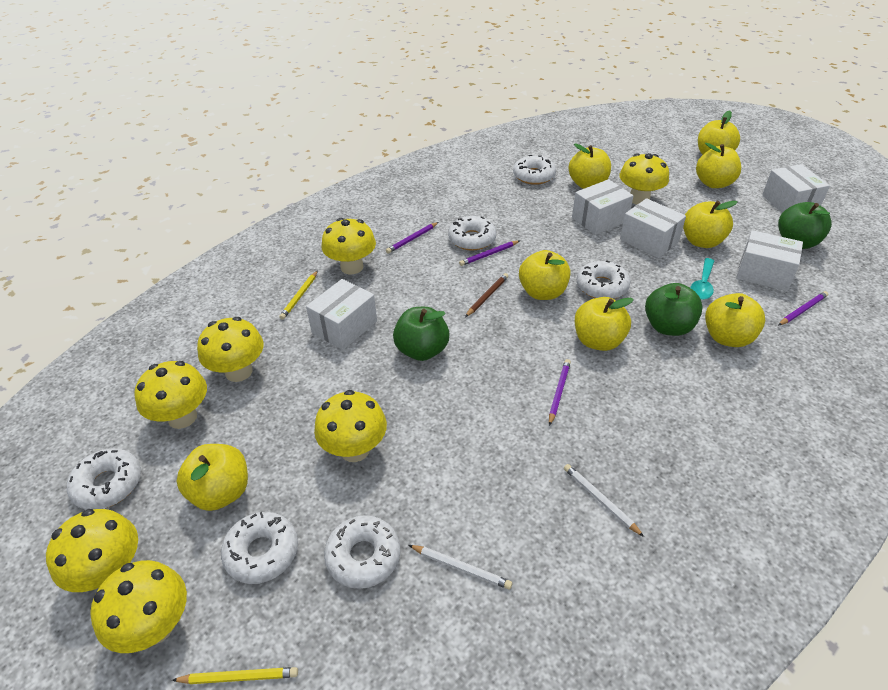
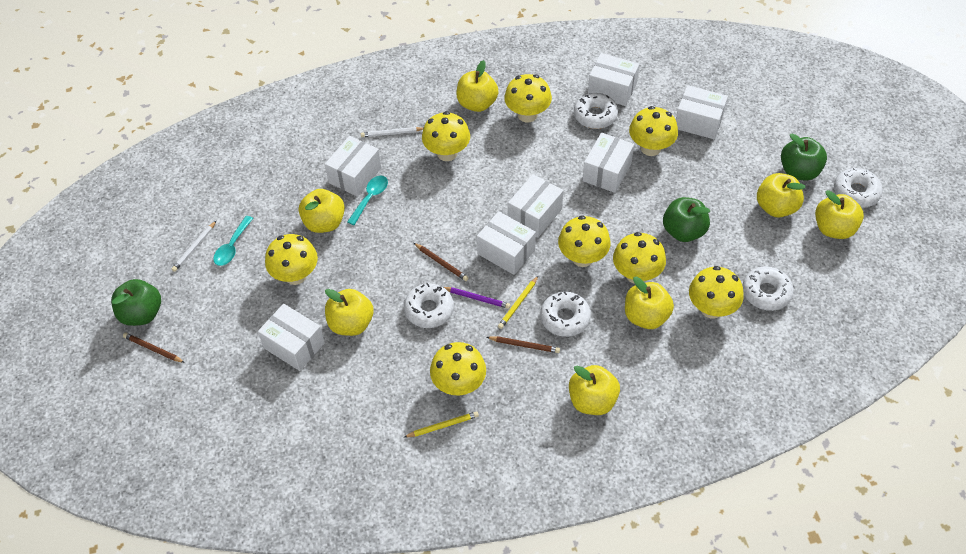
brown pencil: 1 -> 3
purple pencil: 4 -> 1
turquoise spoon: 1 -> 2
white box: 5 -> 7
white donut: 6 -> 5
yellow apple: 8 -> 7
yellow mushroom: 7 -> 8

